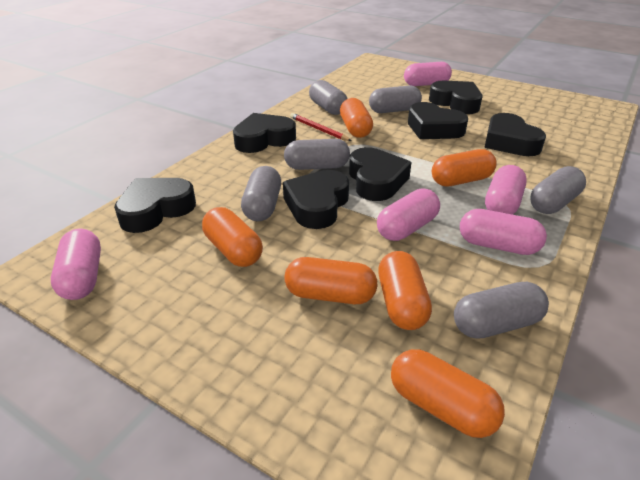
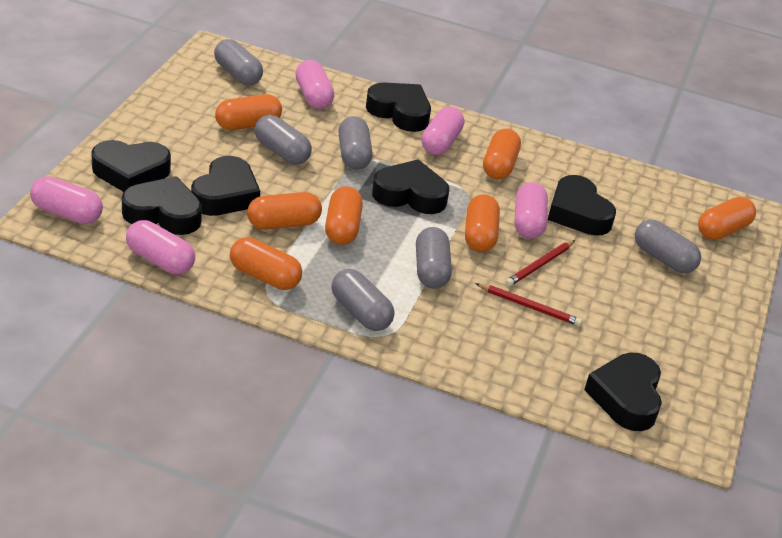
orange capsule: 6 -> 7
red pencil: 1 -> 2

